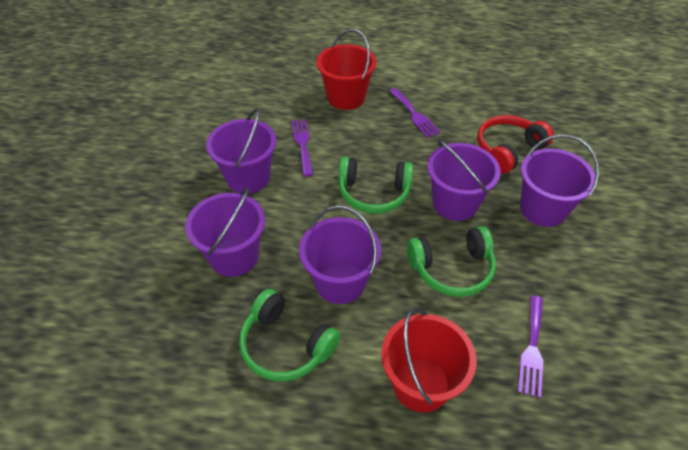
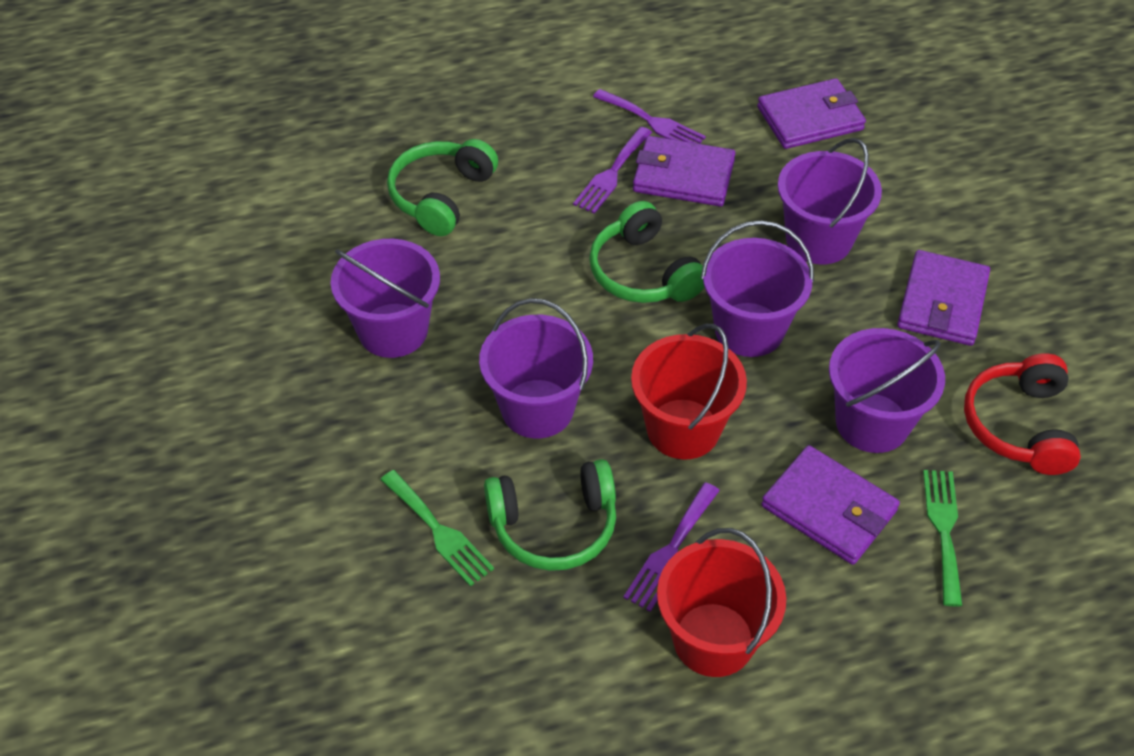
green fork: 0 -> 2
purple wallet: 0 -> 4

